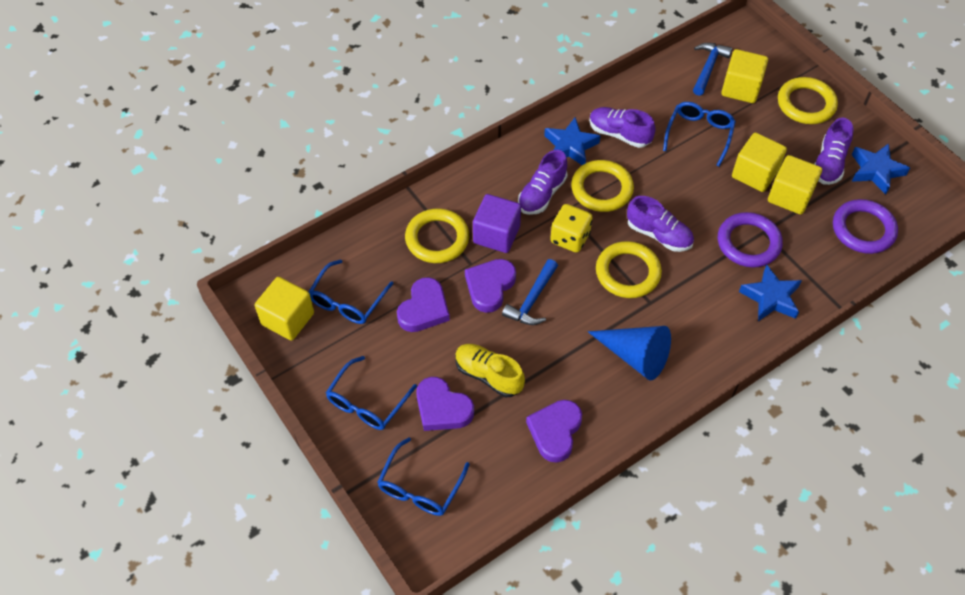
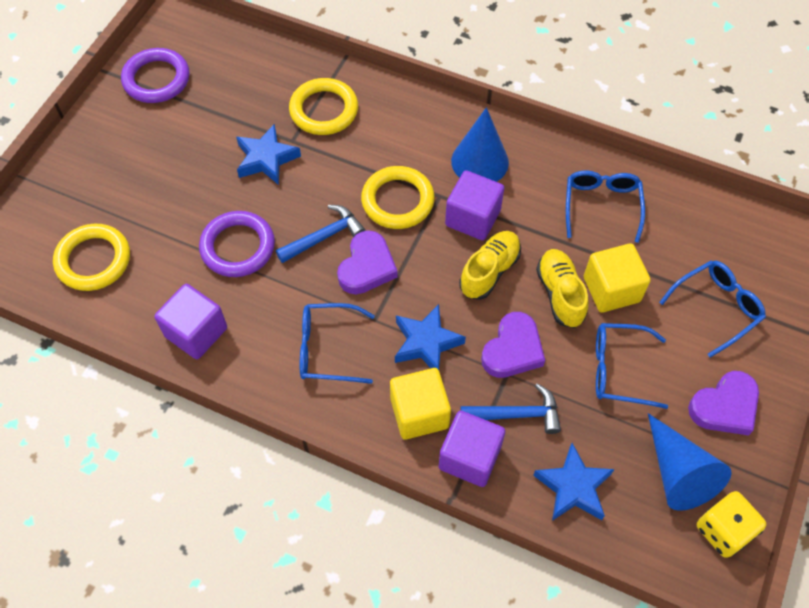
blue cone: 1 -> 2
purple cube: 1 -> 3
purple heart: 4 -> 3
purple shoe: 4 -> 0
yellow cube: 4 -> 2
yellow ring: 4 -> 3
yellow shoe: 1 -> 2

